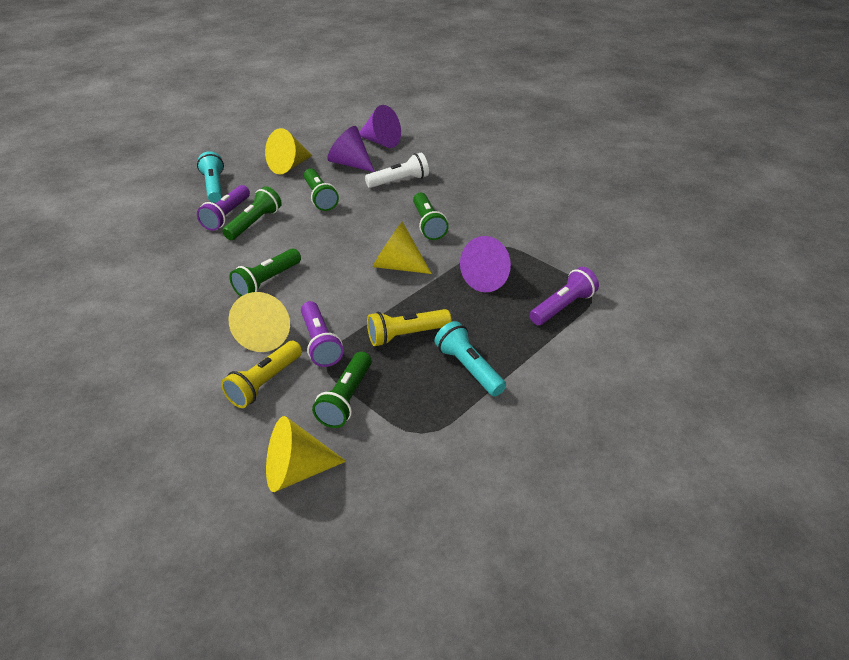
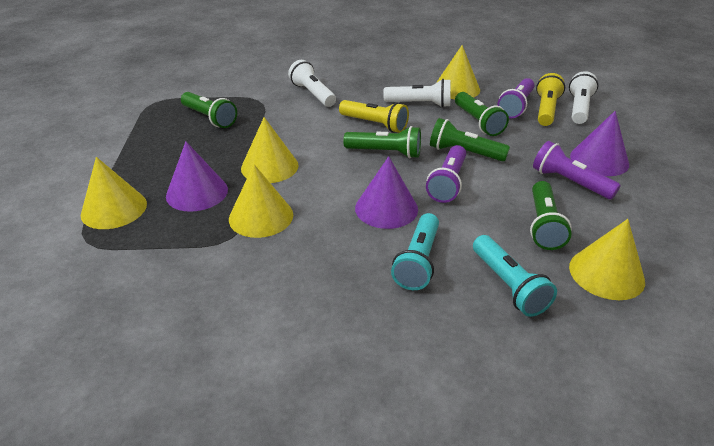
white flashlight: 1 -> 3
yellow cone: 4 -> 5

